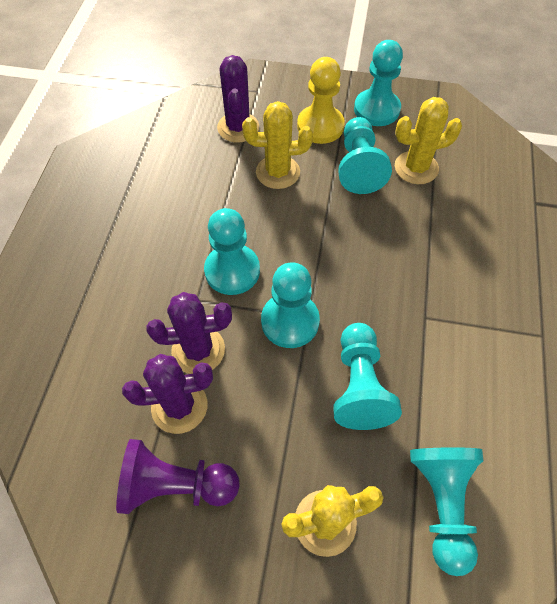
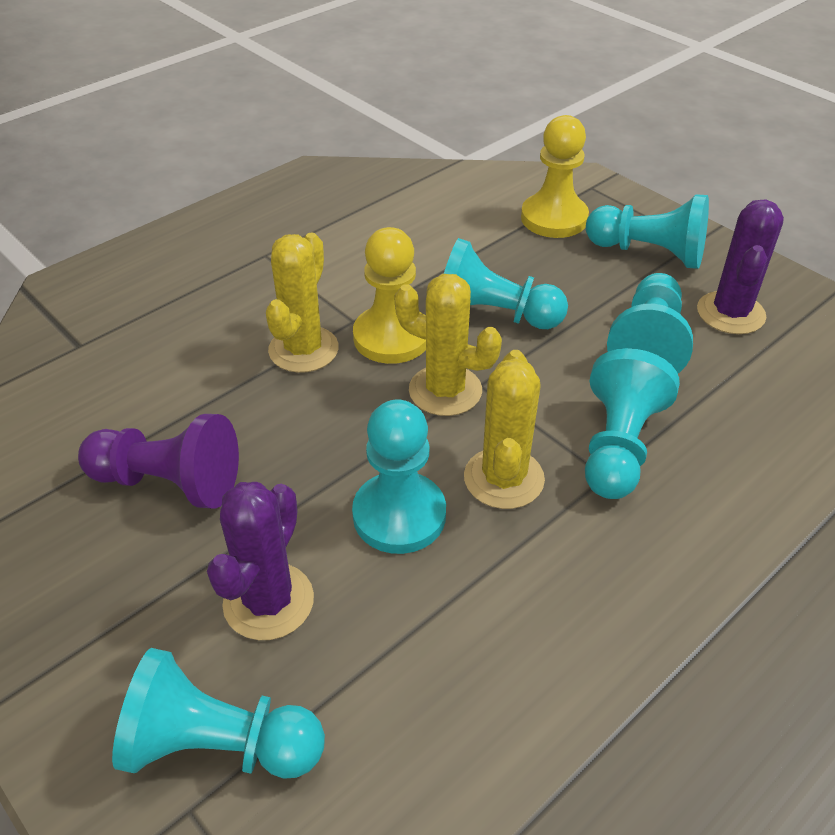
purple cactus: 3 -> 2
yellow pawn: 1 -> 2

